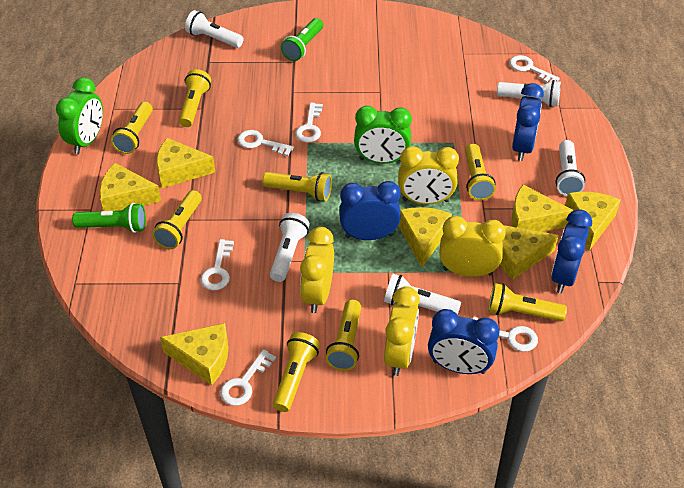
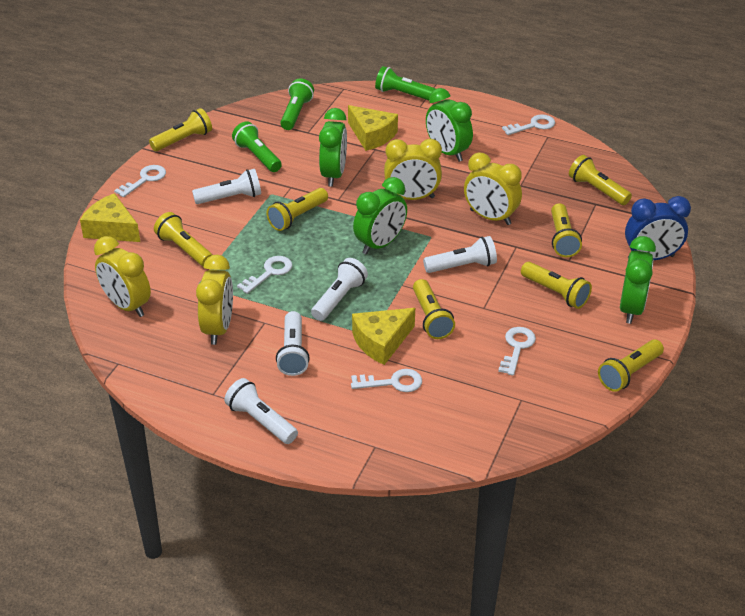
blue clock: 4 -> 1
green clock: 2 -> 4
green flashlight: 2 -> 3
white key: 6 -> 5
yellow cheese: 7 -> 3

